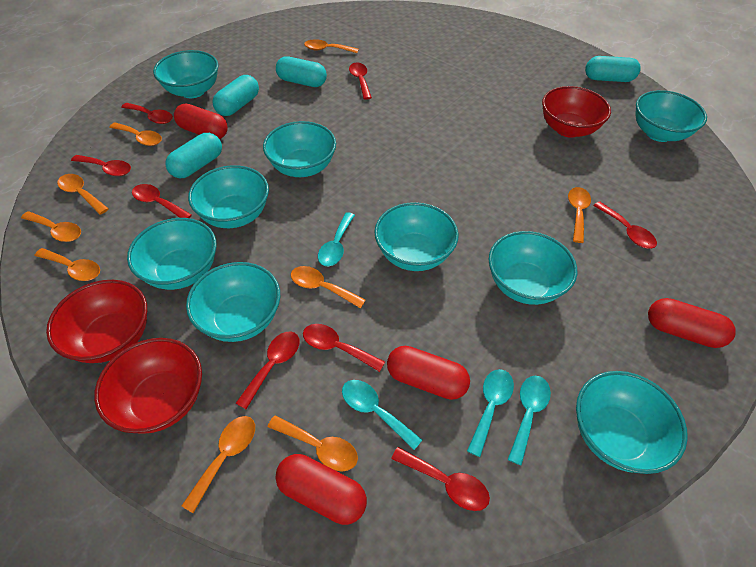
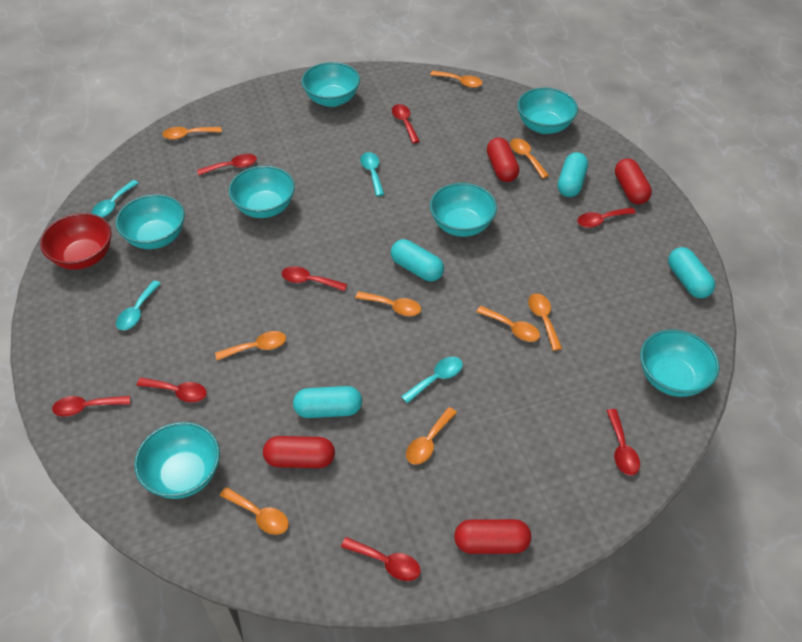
red bowl: 3 -> 1
turquoise bowl: 9 -> 7

